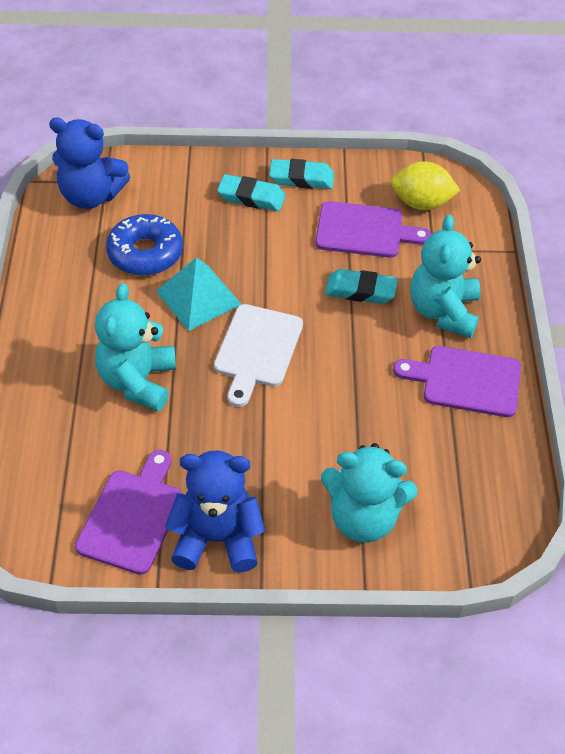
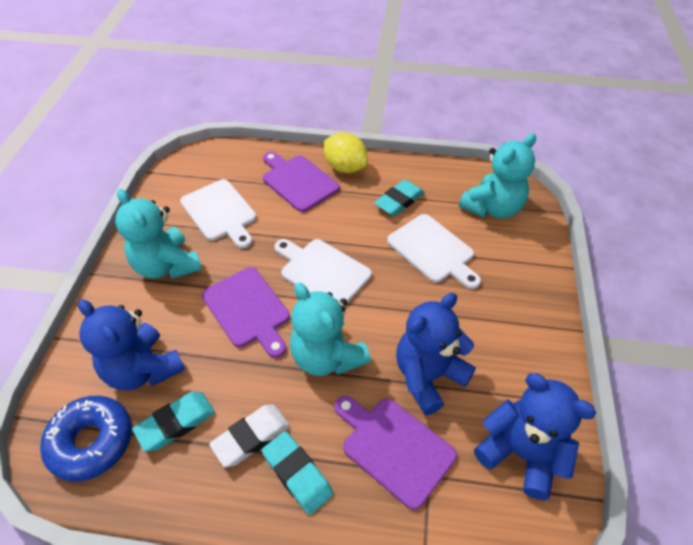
blue teddy bear: 2 -> 3
turquoise pyramid: 1 -> 0
white cutting board: 1 -> 3
white eraser: 0 -> 1

